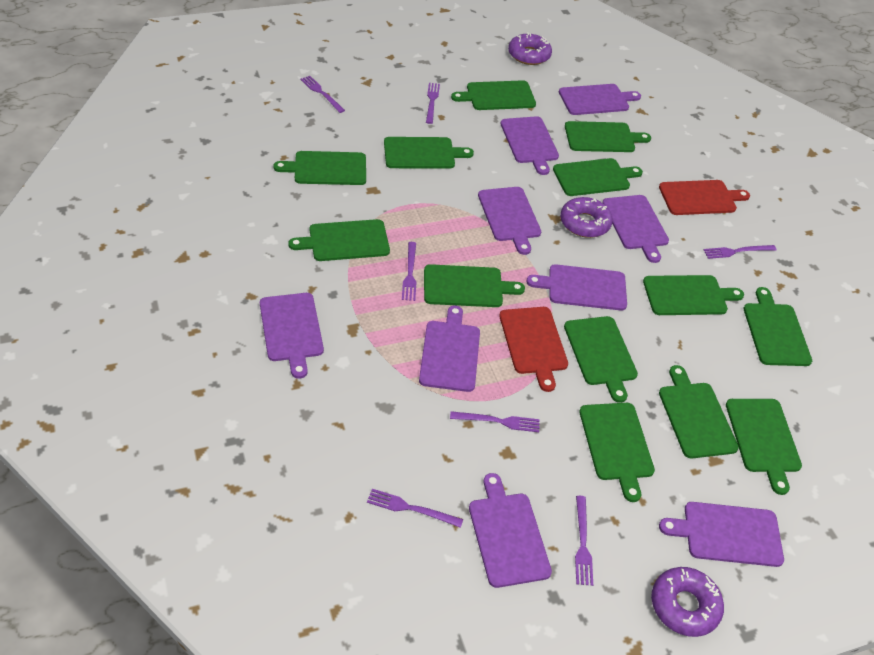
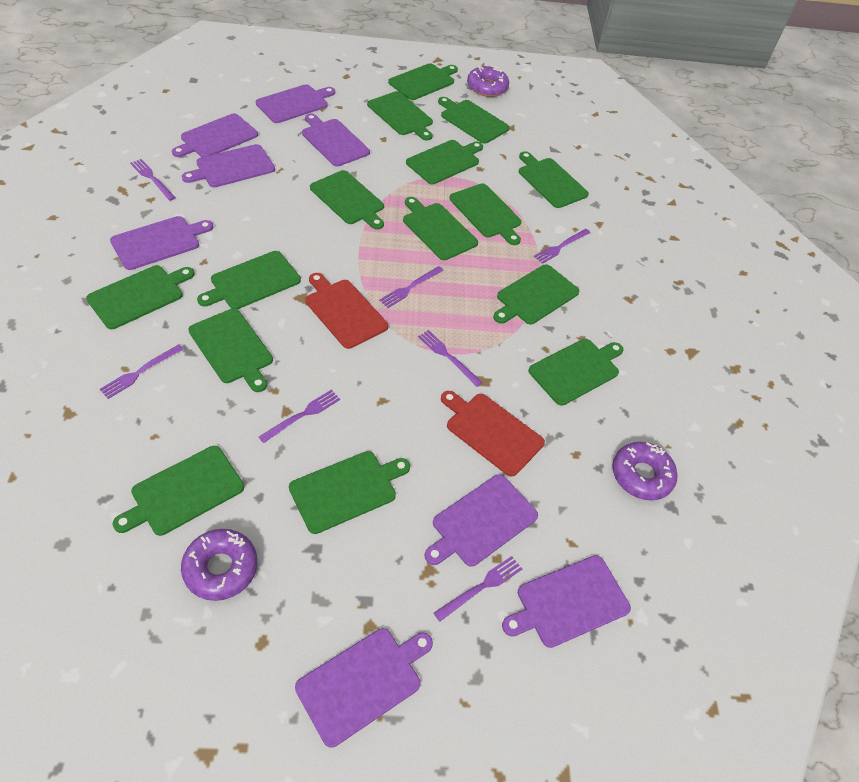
green cutting board: 13 -> 15
purple cutting board: 9 -> 8

